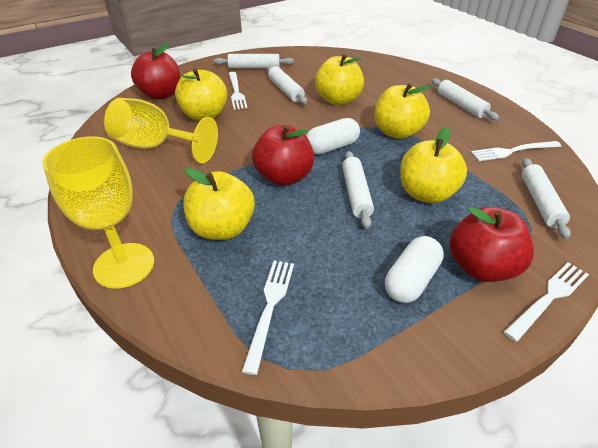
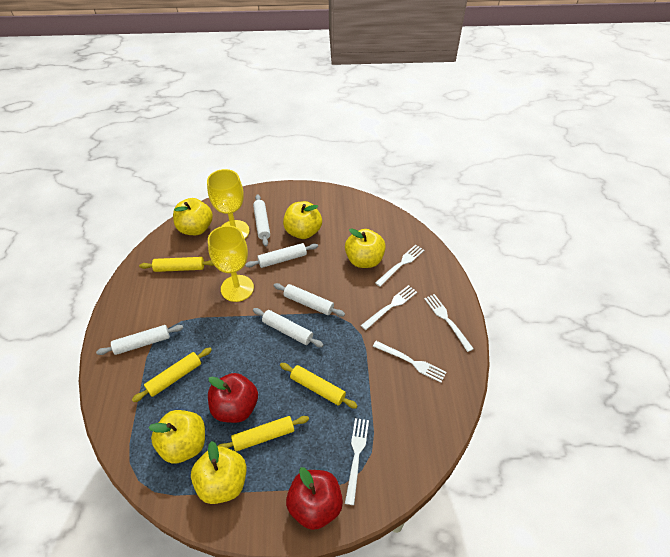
red apple: 3 -> 2
white capsule: 2 -> 0
white fork: 4 -> 5
yellow rolling pin: 0 -> 4

